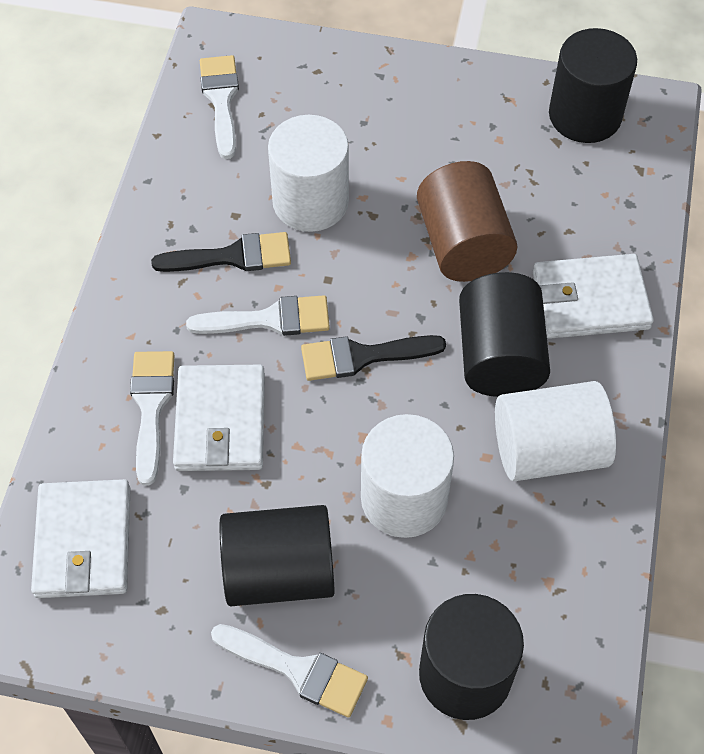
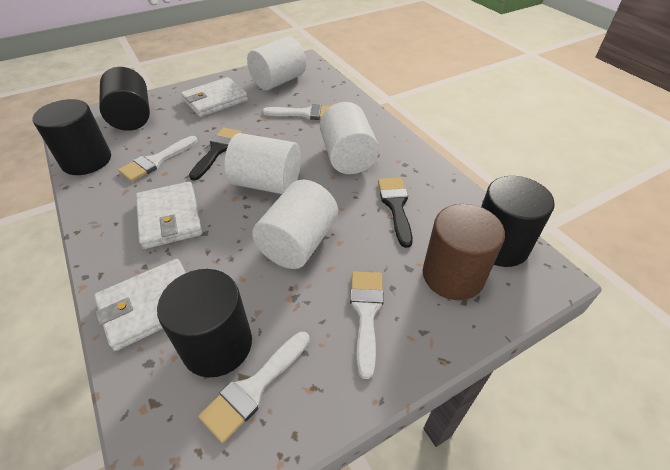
white cylinder: 3 -> 4

